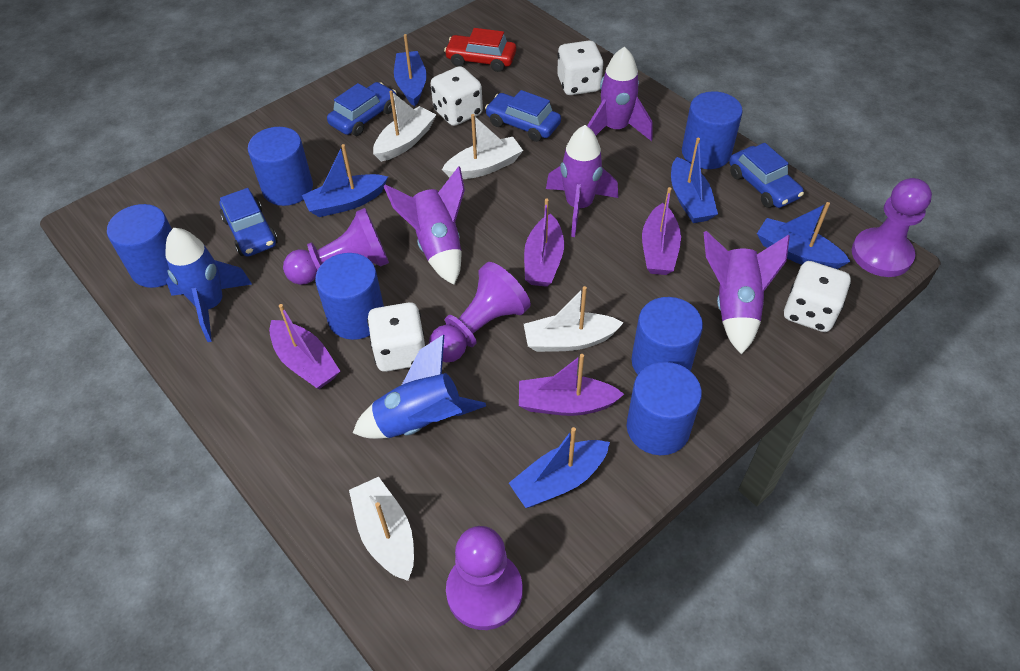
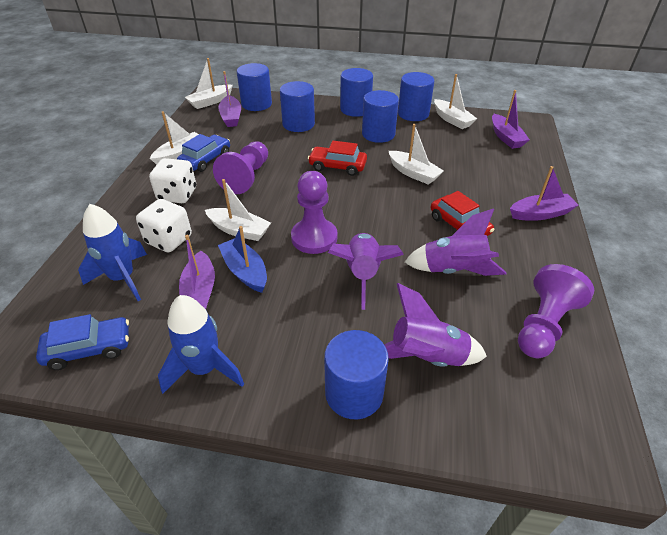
blue boat: 5 -> 1
blue car: 4 -> 2
purple pawn: 4 -> 3
purple rocket: 4 -> 3
red car: 1 -> 2
white boat: 4 -> 5
white dice: 4 -> 2

